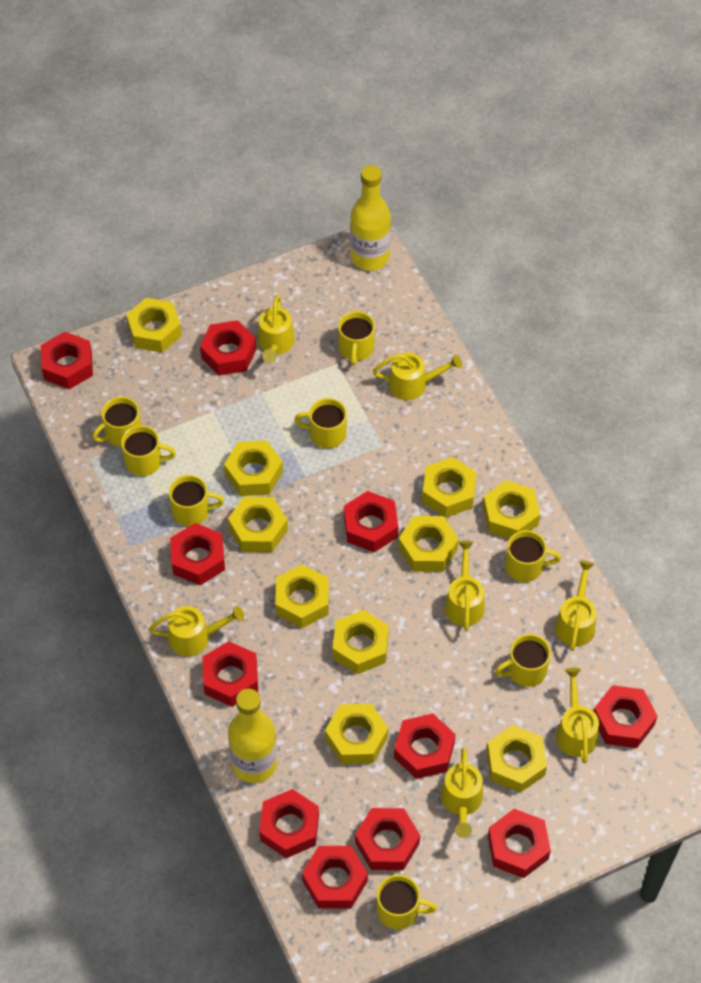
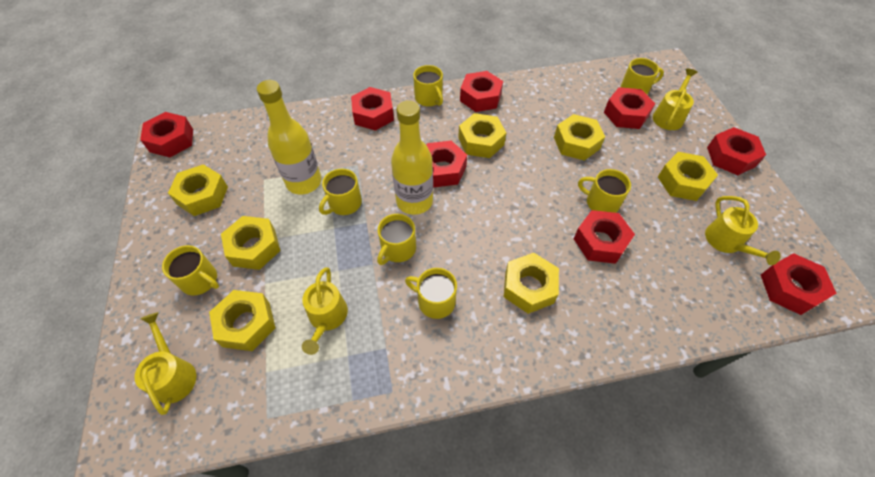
red nut: 11 -> 8
yellow mug: 8 -> 7
yellow nut: 10 -> 7
yellow watering can: 7 -> 4

